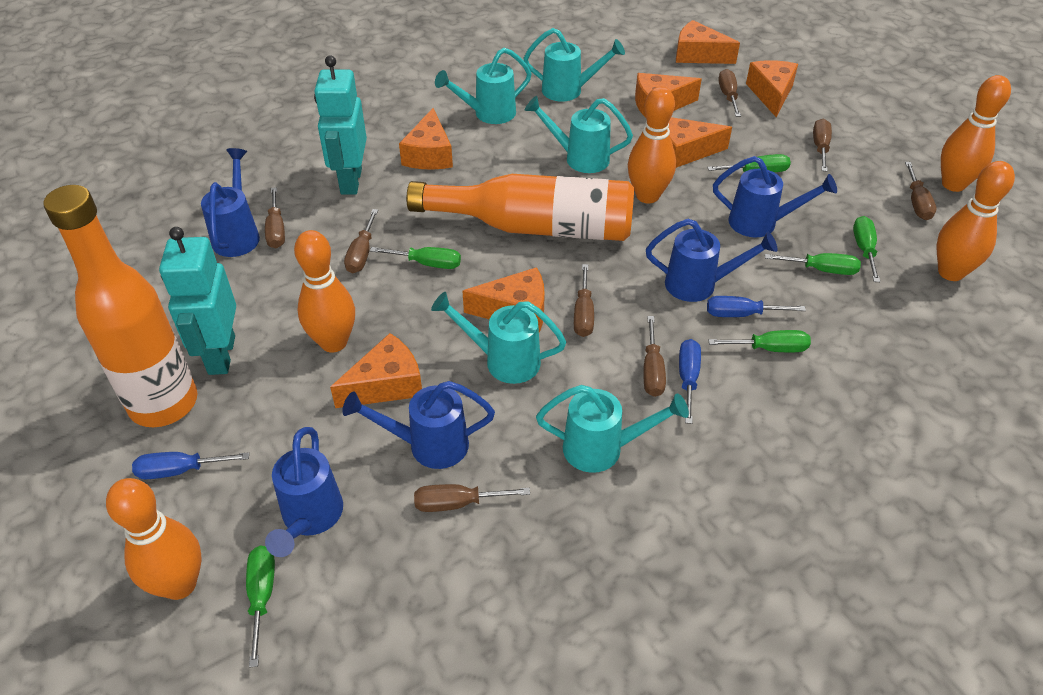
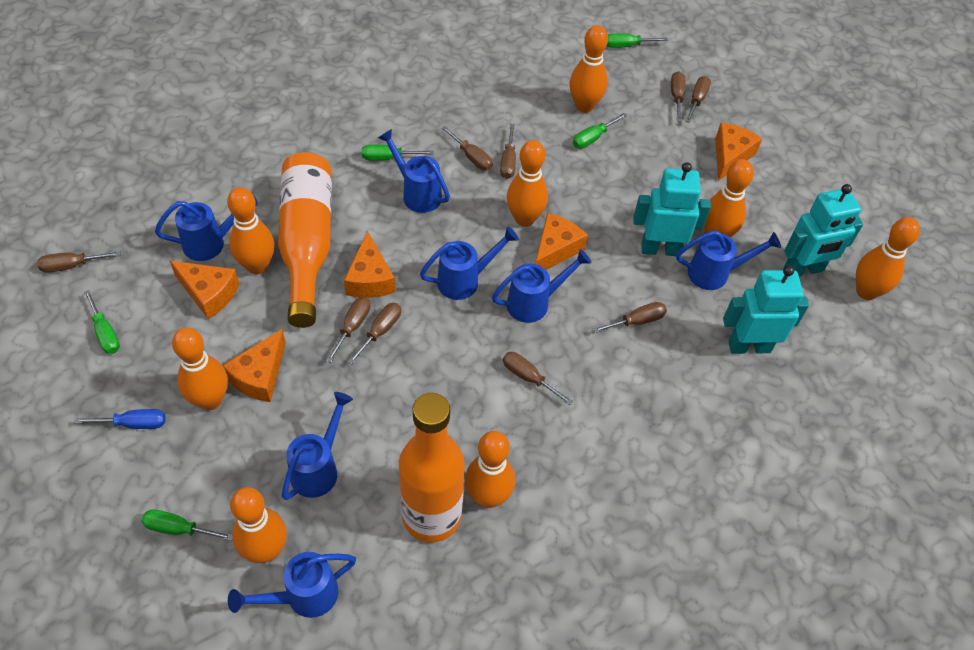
blue screwdriver: 3 -> 1
blue watering can: 5 -> 7
brown screwdriver: 8 -> 9
green screwdriver: 6 -> 5
orange bowling pin: 5 -> 8
orange cheese: 7 -> 5
turquoise robot: 2 -> 3
turquoise watering can: 5 -> 0

